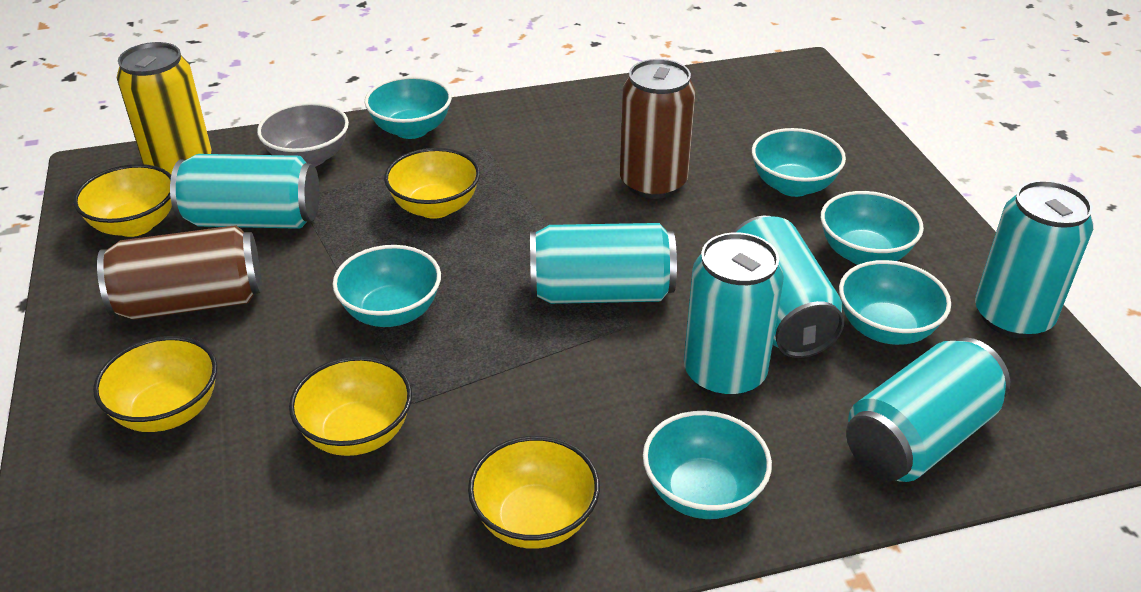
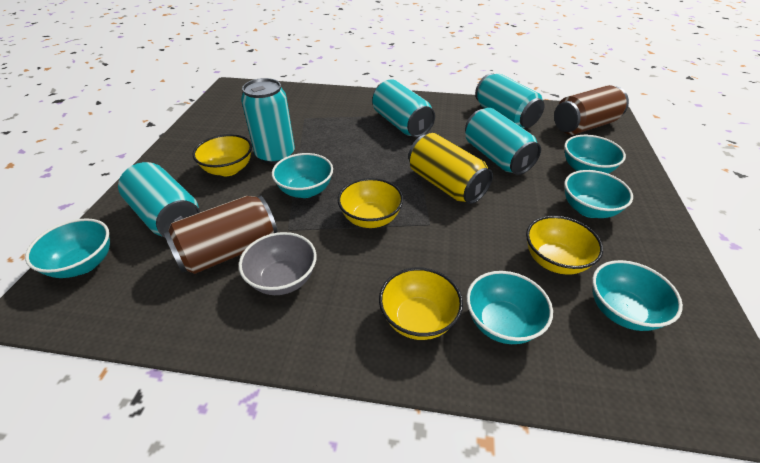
turquoise can: 6 -> 5
yellow bowl: 5 -> 4

